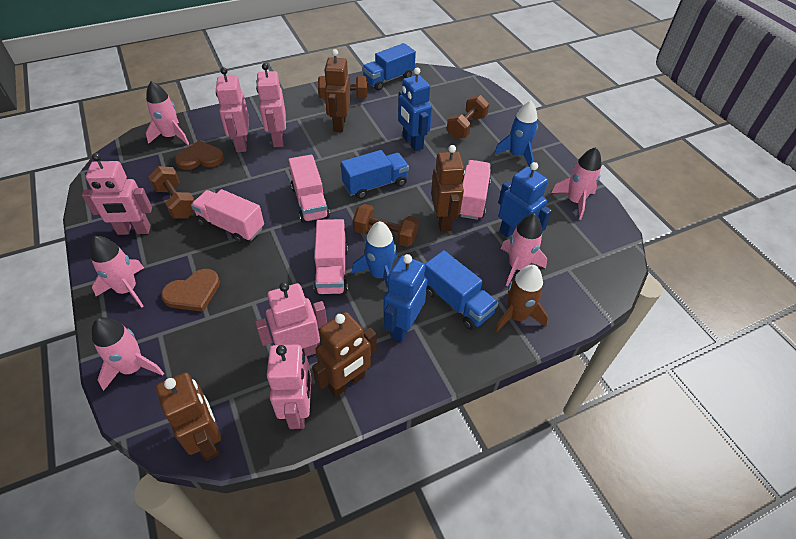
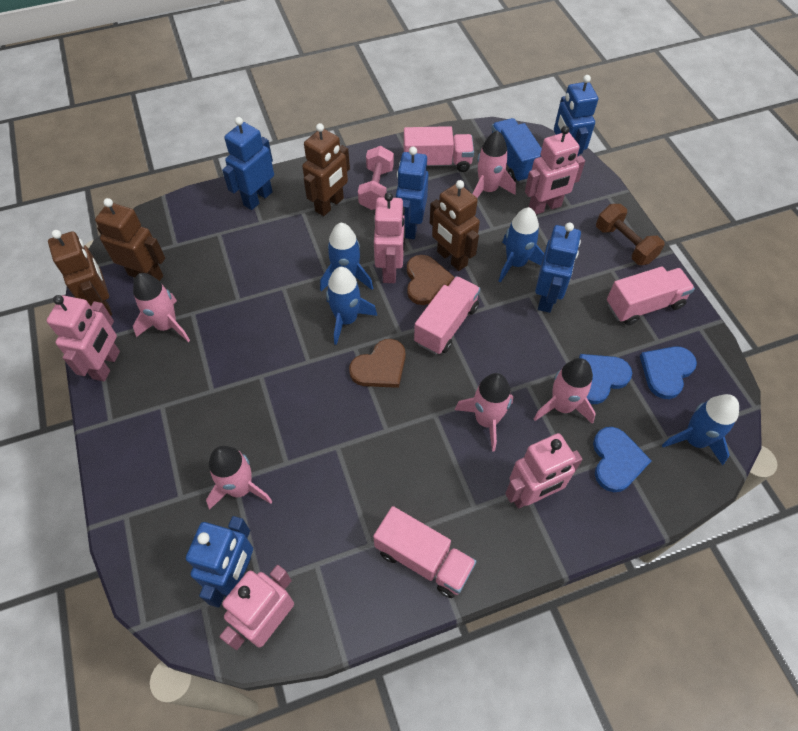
blue heart: 0 -> 3
blue robot: 3 -> 5
blue rocket: 2 -> 4
blue truck: 3 -> 1
brown dumbbell: 4 -> 1
brown rocket: 1 -> 0
pink dumbbell: 0 -> 1

